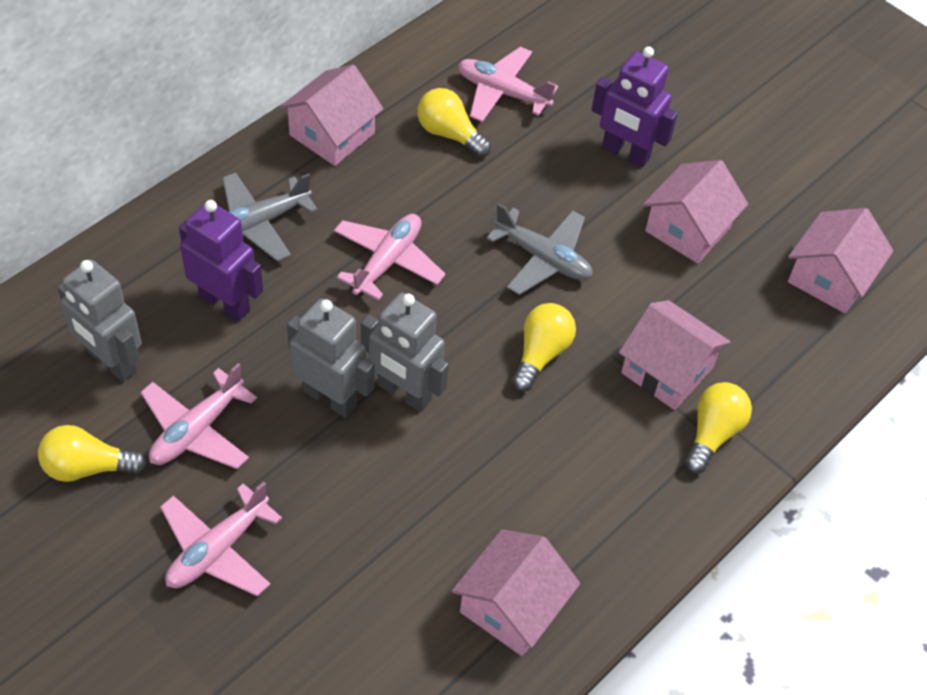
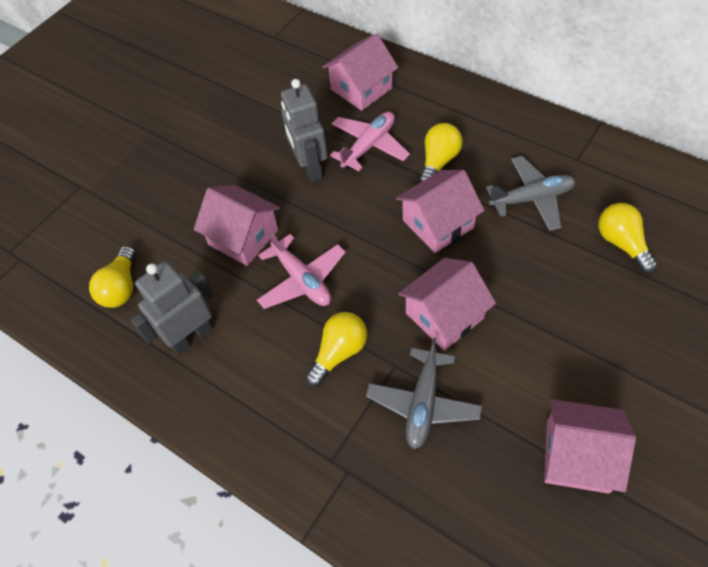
grey robot: 3 -> 2
pink plane: 4 -> 2
purple robot: 2 -> 0

